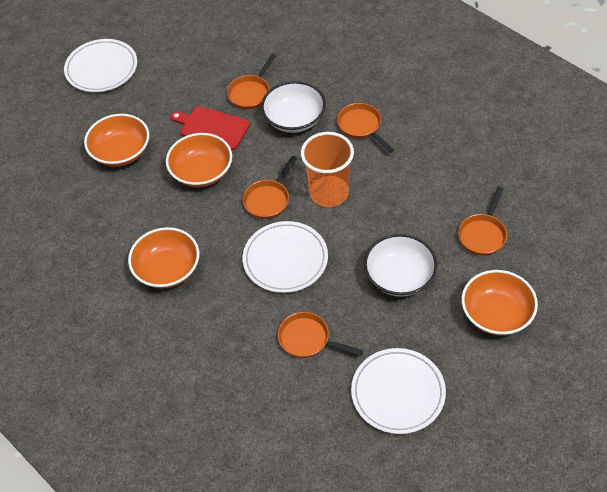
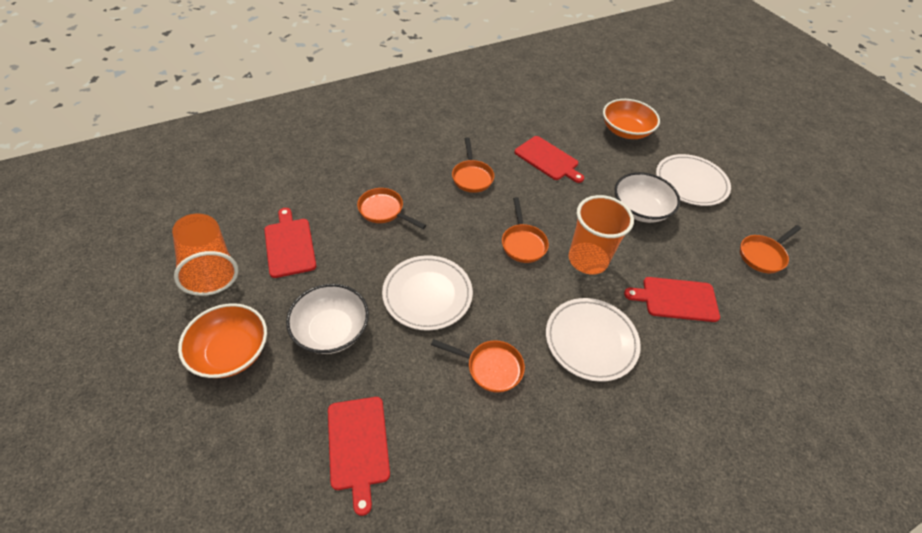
orange bowl: 4 -> 2
orange cup: 1 -> 2
red cutting board: 1 -> 4

